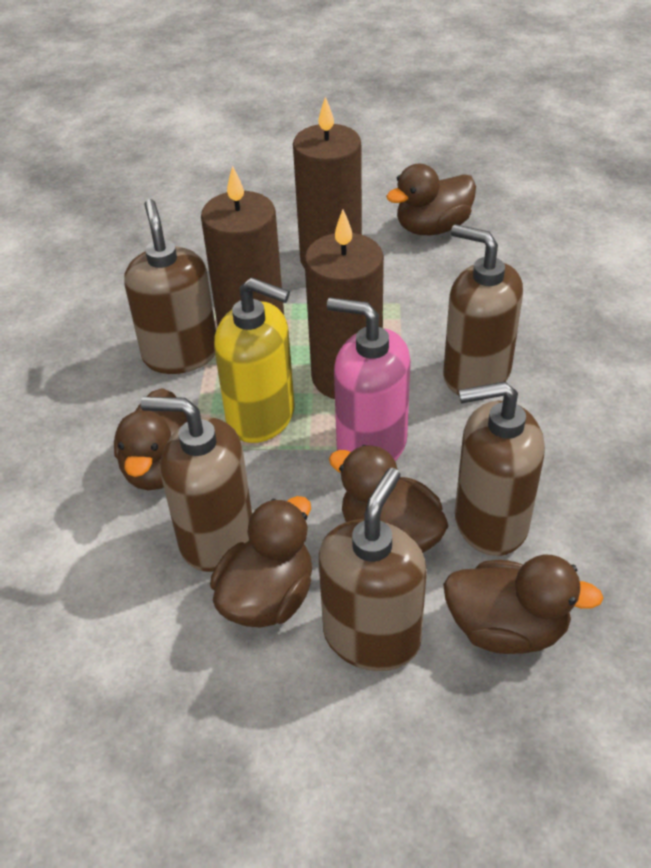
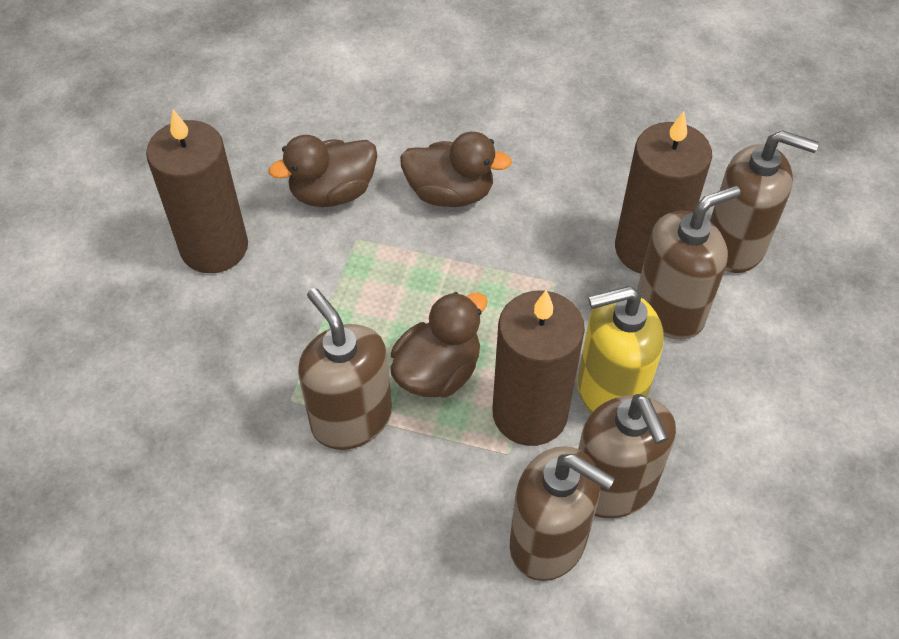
brown duck: 5 -> 3
pink soap dispenser: 1 -> 0

